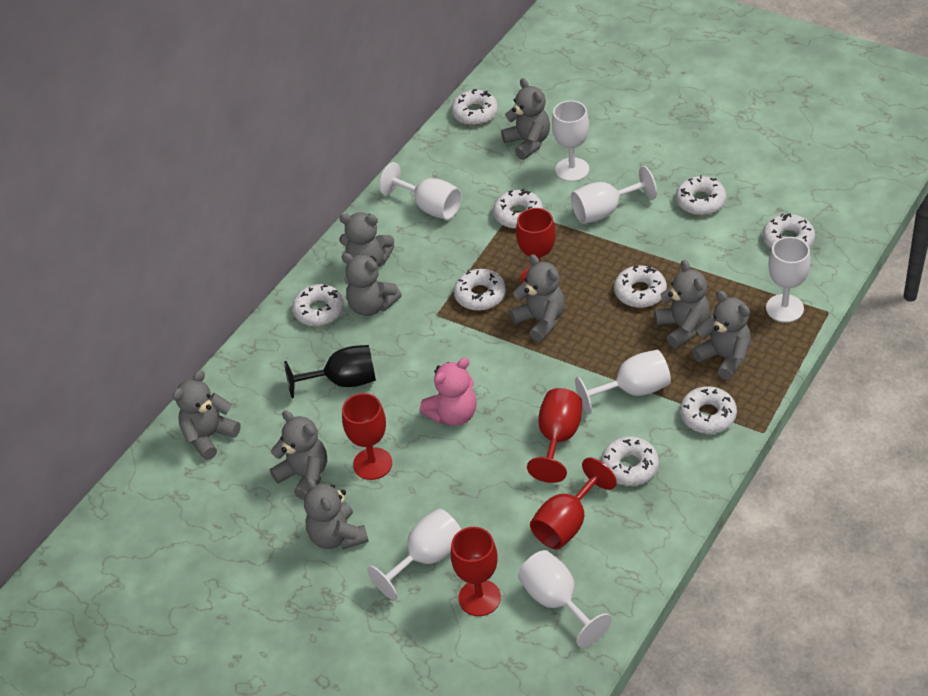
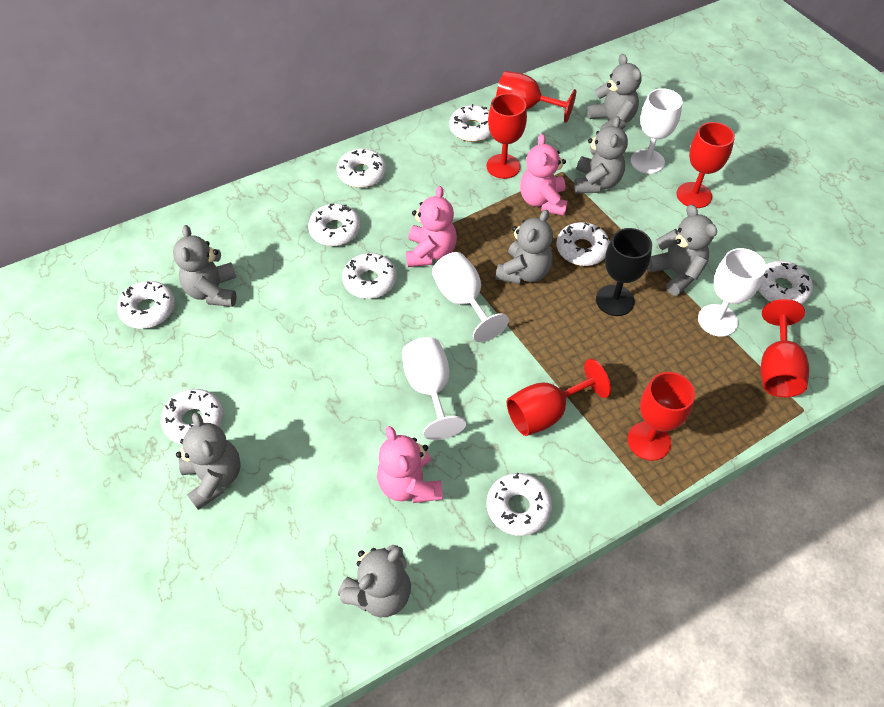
grey teddy bear: 9 -> 7
pink teddy bear: 1 -> 3
red goblet: 5 -> 6
white goblet: 7 -> 4

